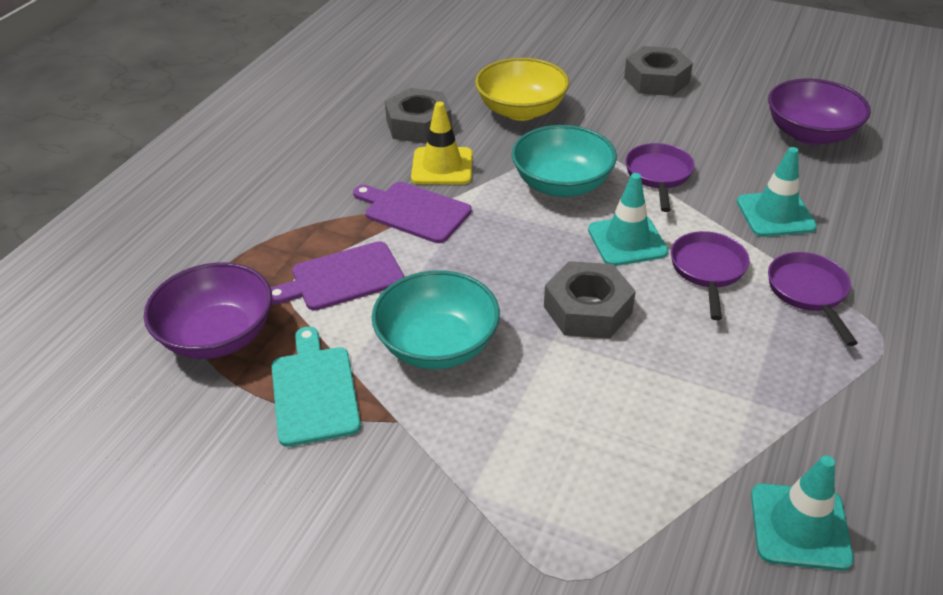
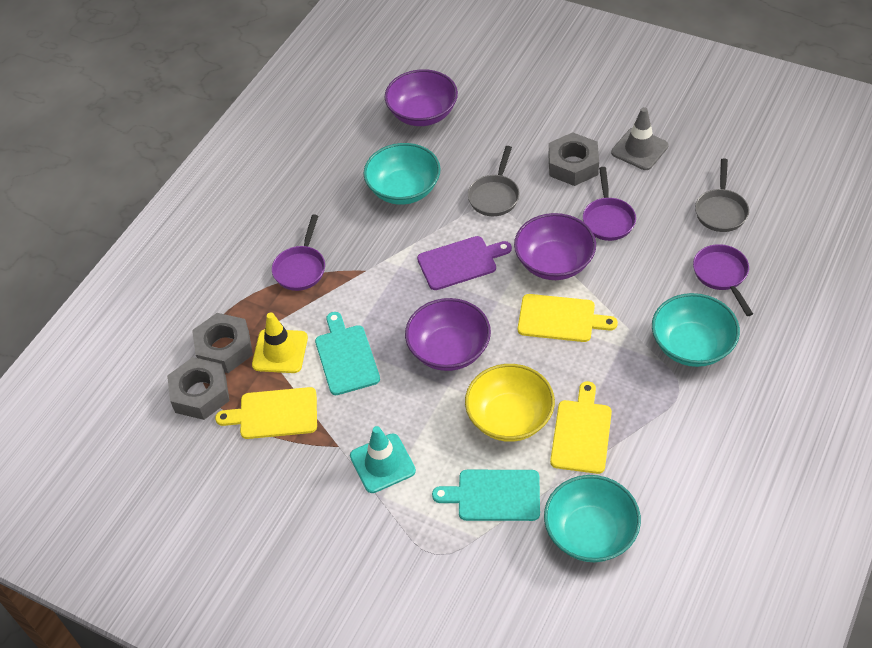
grey pan: 0 -> 2
grey traffic cone: 0 -> 1
purple bowl: 2 -> 3
purple cutting board: 2 -> 1
turquoise bowl: 2 -> 3
turquoise cutting board: 1 -> 2
turquoise traffic cone: 3 -> 1
yellow cutting board: 0 -> 3

